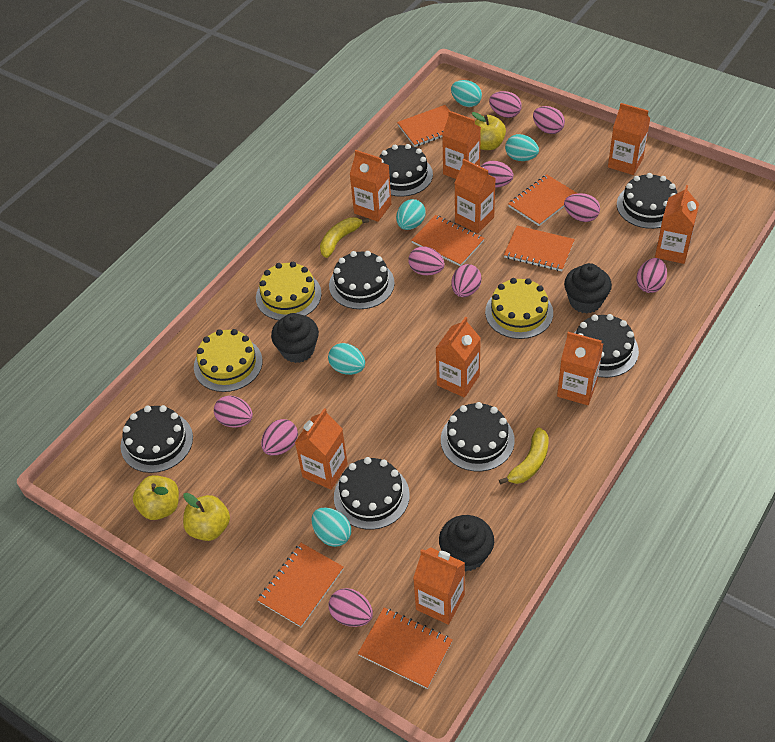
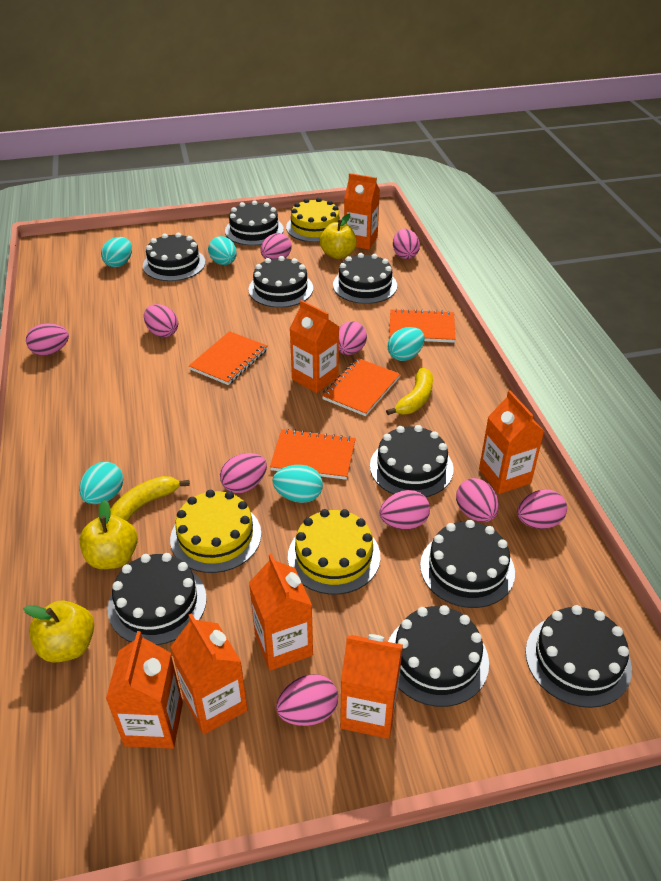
black cake: 7 -> 9
black cupcake: 3 -> 0
orange carton: 9 -> 7
orange notebook: 6 -> 4

